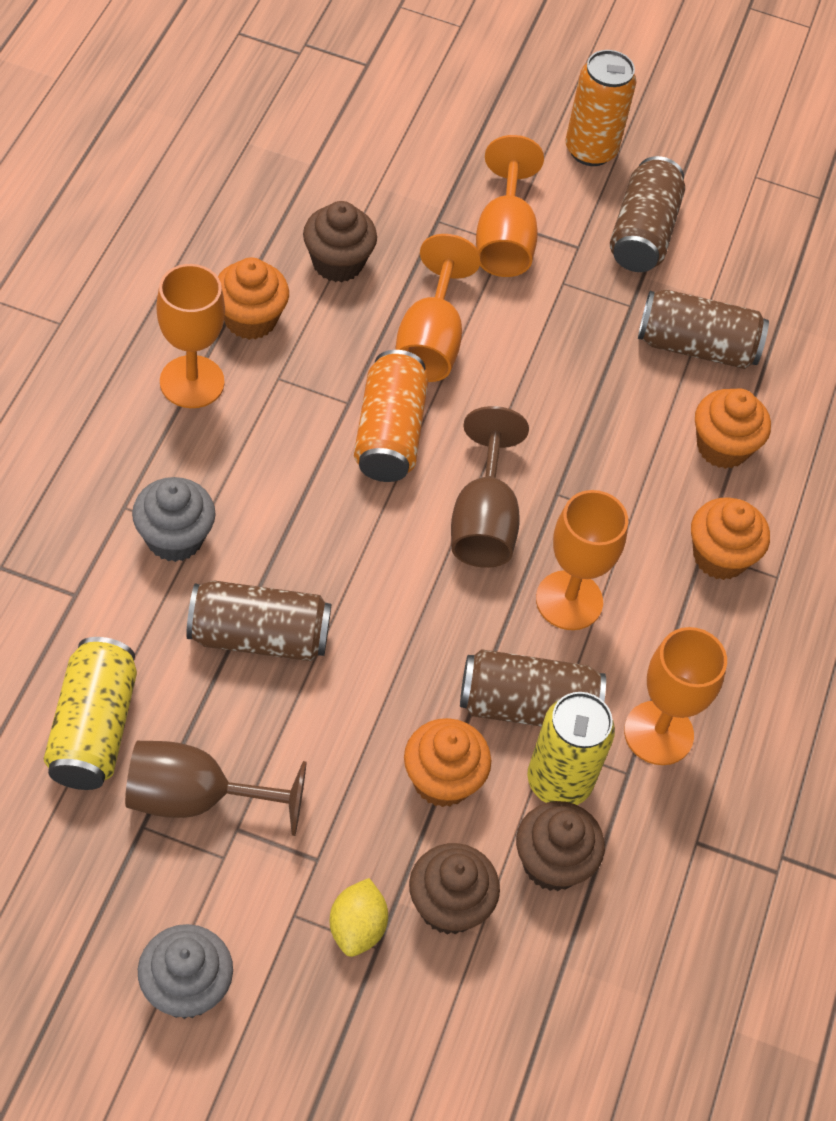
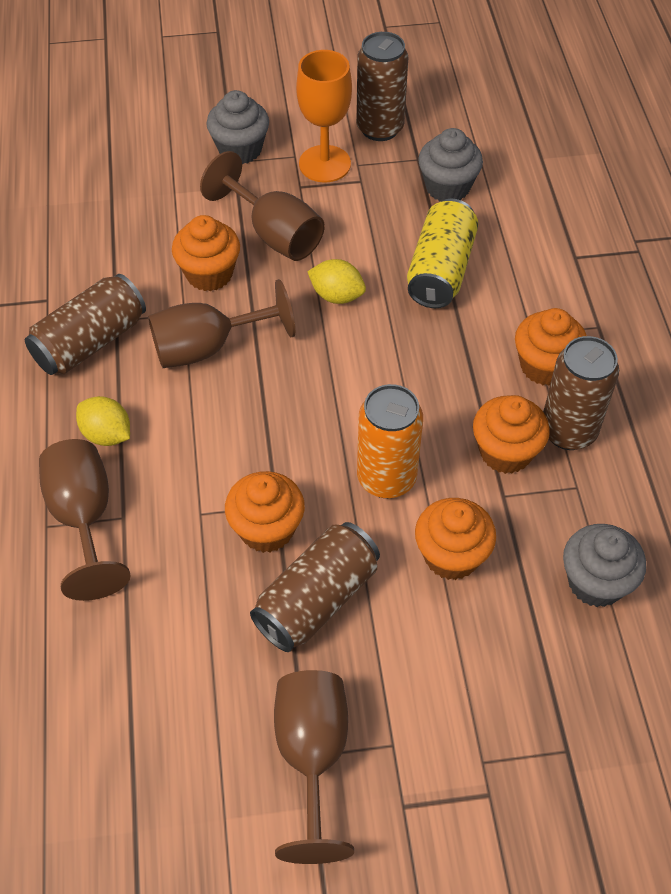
brown cupcake: 3 -> 0
brown goblet: 2 -> 4
grey cupcake: 2 -> 3
orange can: 2 -> 1
orange cupcake: 4 -> 5
orange goblet: 5 -> 1
yellow can: 2 -> 1
yellow lemon: 1 -> 2

